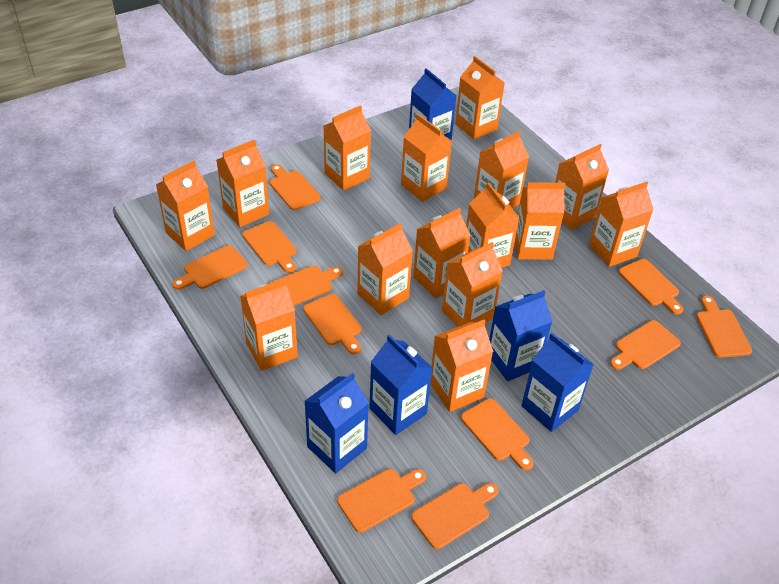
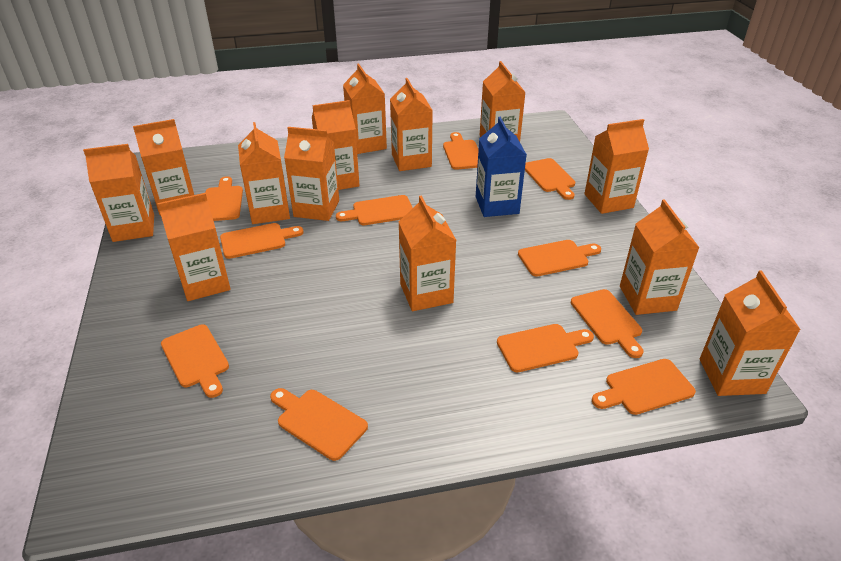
blue carton: 5 -> 1
orange carton: 15 -> 13

